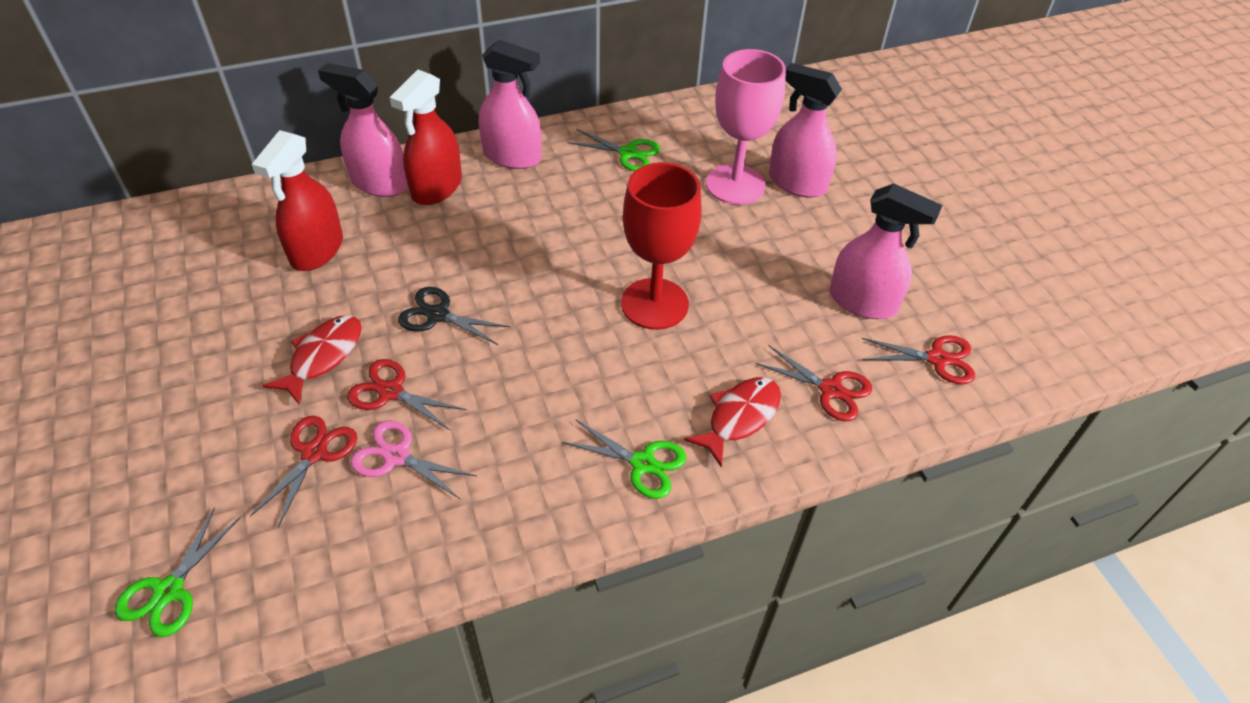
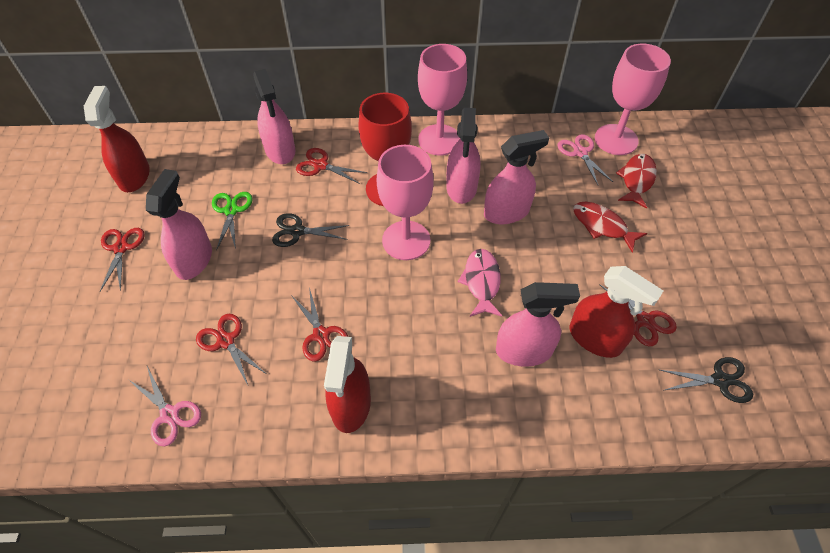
black scissors: 1 -> 2
green scissors: 3 -> 1
pink fish: 0 -> 1
pink goblet: 1 -> 3
pink scissors: 1 -> 2
pink spray bottle: 4 -> 5
red scissors: 4 -> 5
red spray bottle: 2 -> 3

